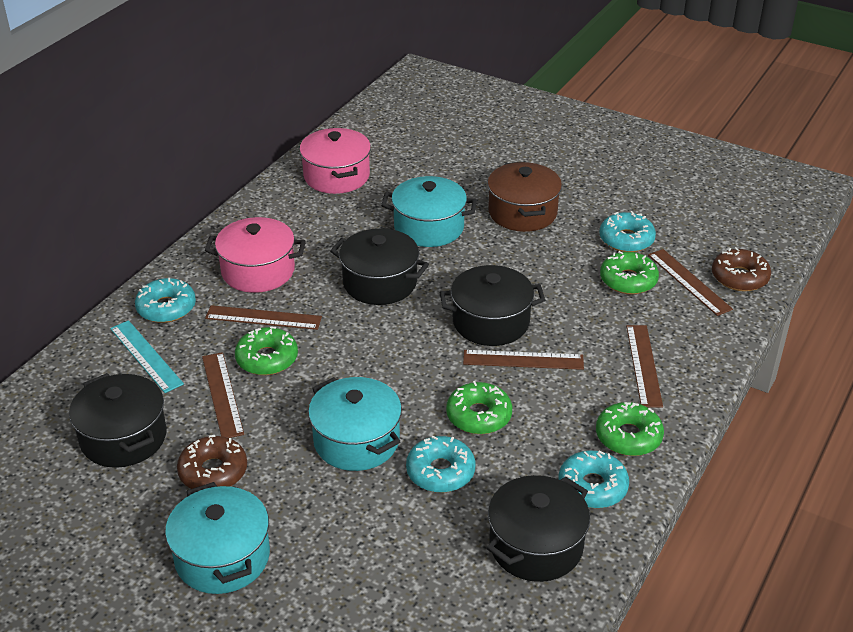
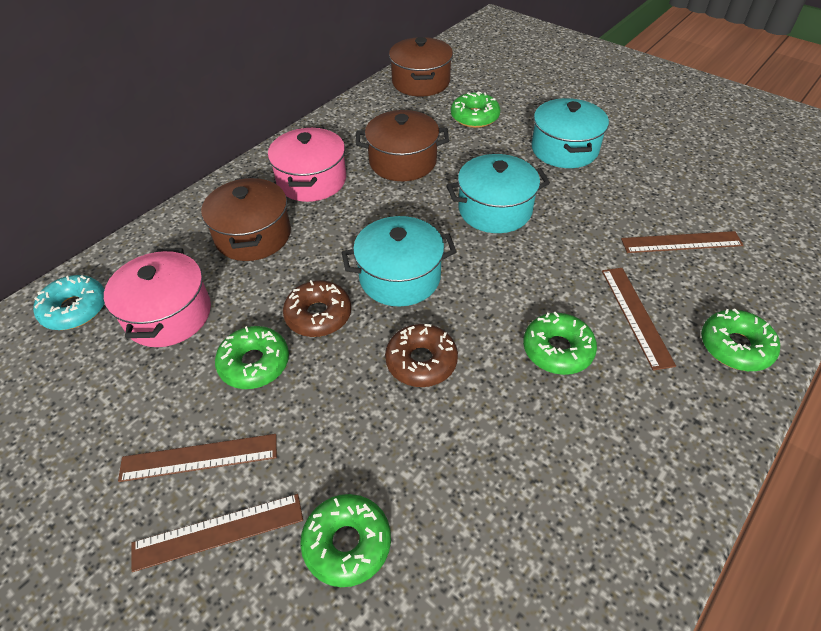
black pot: 4 -> 0
brown pot: 1 -> 3
brown ruler: 5 -> 4
green donut: 4 -> 5
turquoise donut: 4 -> 1
turquoise ruler: 1 -> 0

